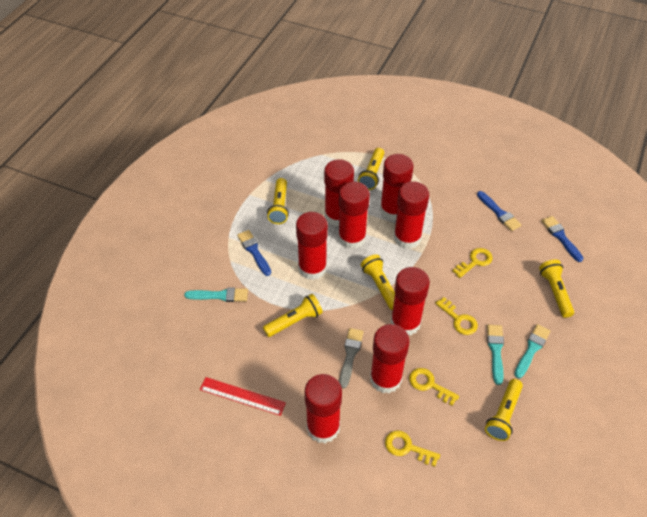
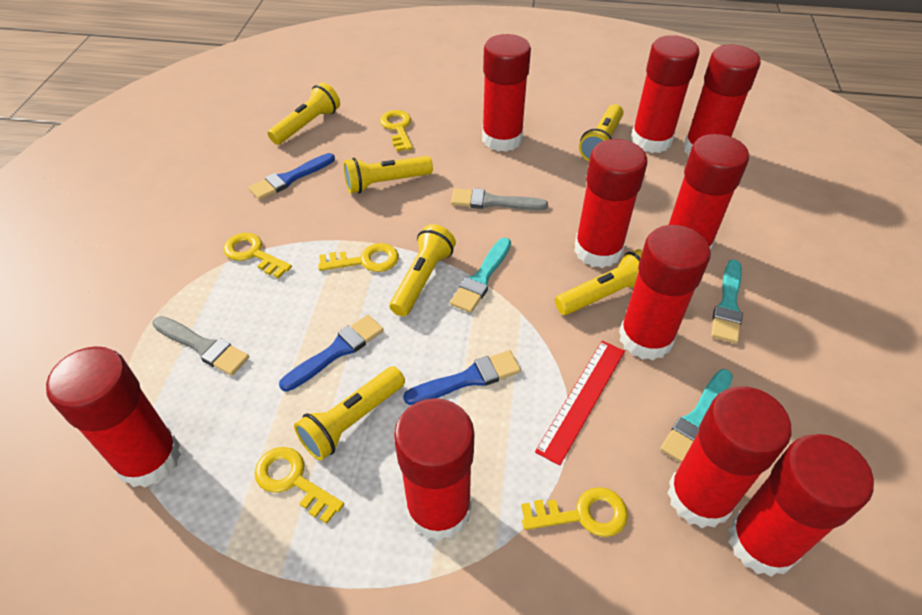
grey brush: 1 -> 2
red glue stick: 8 -> 10
yellow key: 4 -> 5

